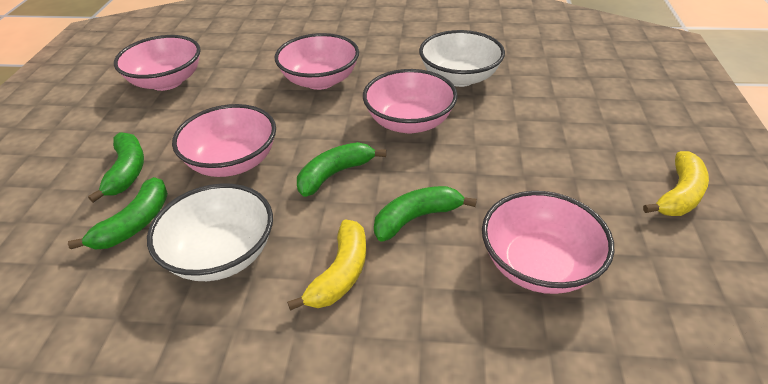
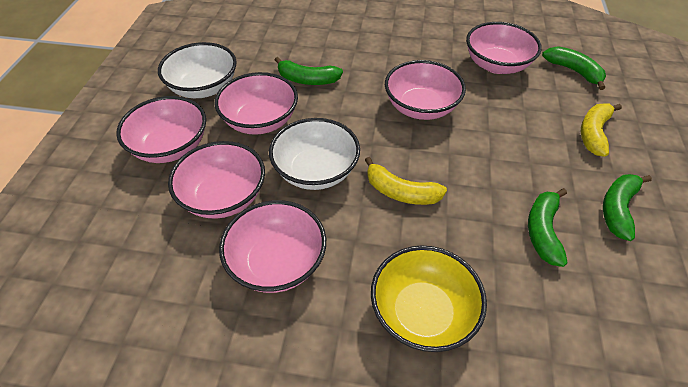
pink bowl: 5 -> 6
yellow bowl: 0 -> 1

